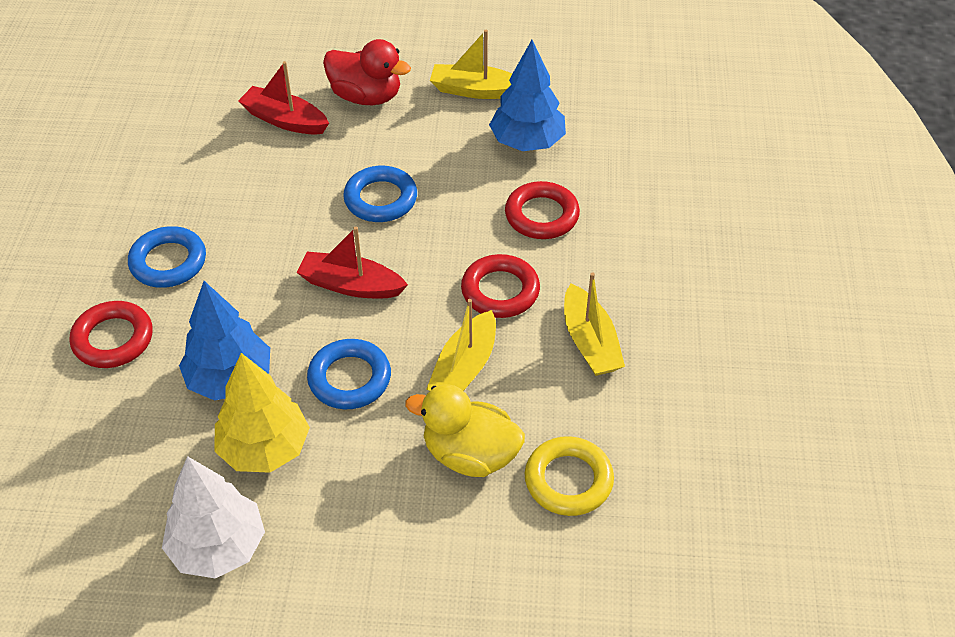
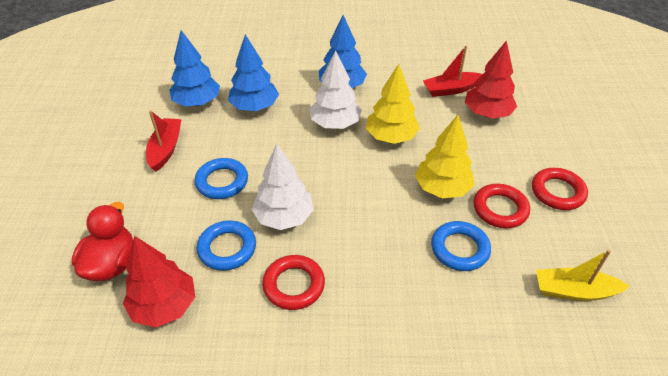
blue tree: 2 -> 3
red tree: 0 -> 2
white tree: 1 -> 2
yellow boat: 3 -> 1
yellow duck: 1 -> 0
yellow ring: 1 -> 0
yellow tree: 1 -> 2

